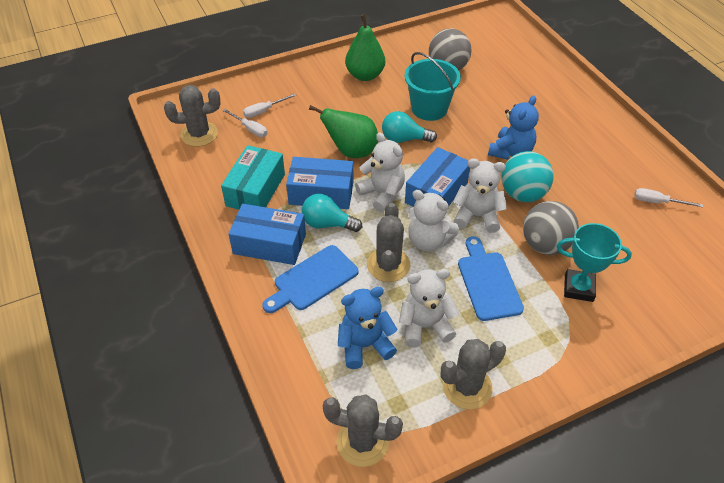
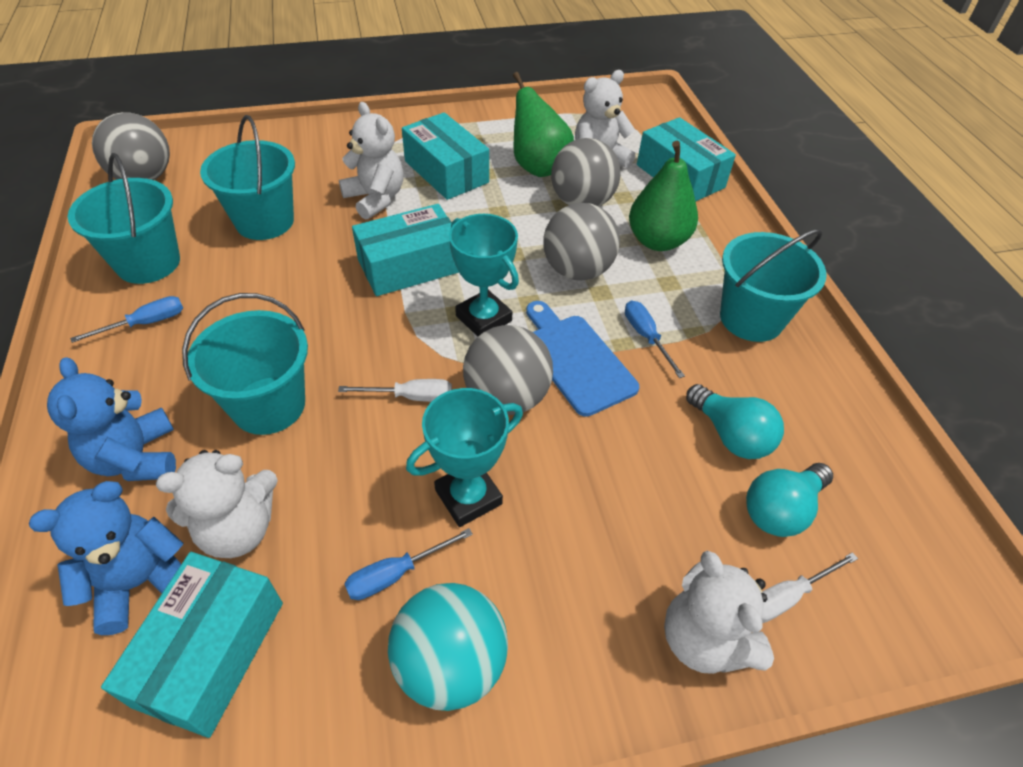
blue box: 3 -> 0
blue cutting board: 2 -> 1
blue screwdriver: 0 -> 3
grey ball: 2 -> 4
grey cactus: 4 -> 0
turquoise box: 1 -> 4
turquoise bucket: 1 -> 4
turquoise trophy: 1 -> 2
white screwdriver: 3 -> 2

